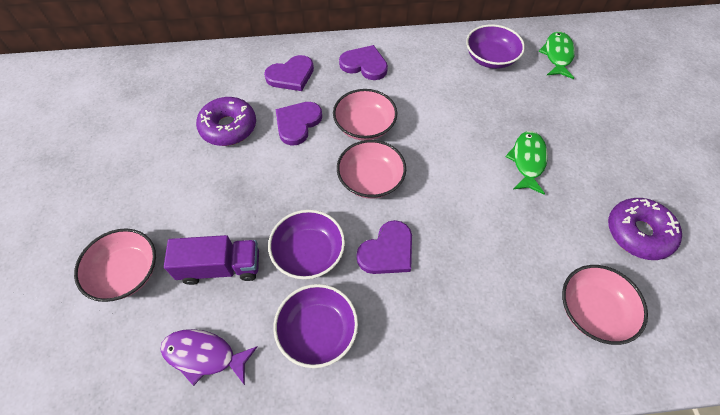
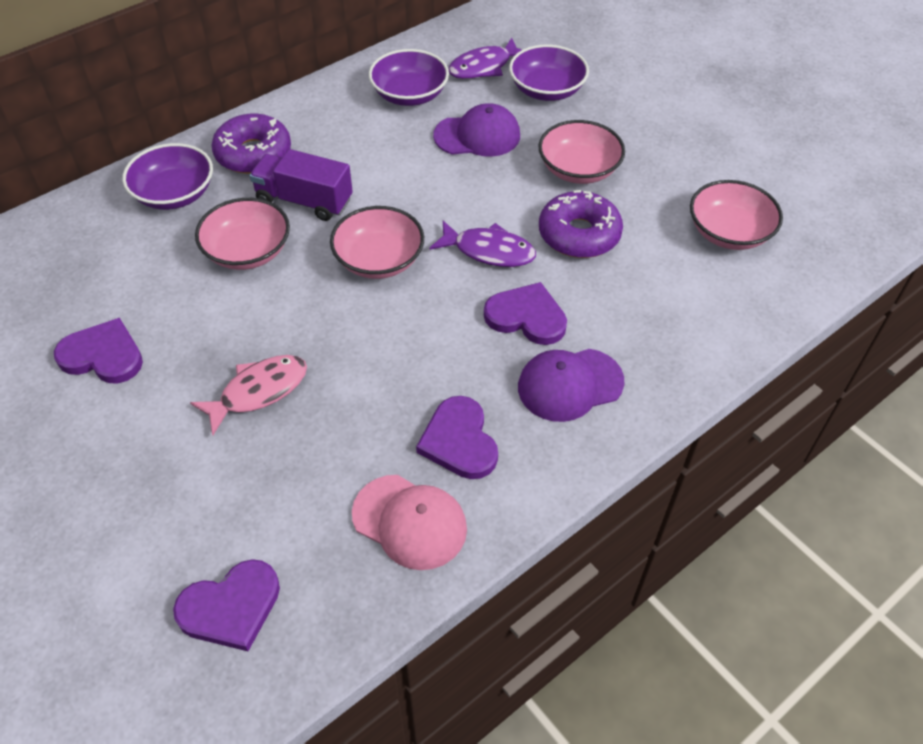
green fish: 2 -> 0
pink cap: 0 -> 1
pink fish: 0 -> 1
purple cap: 0 -> 2
purple fish: 1 -> 2

